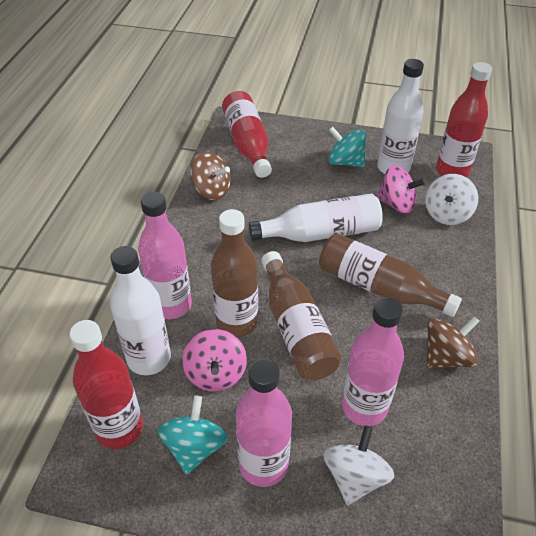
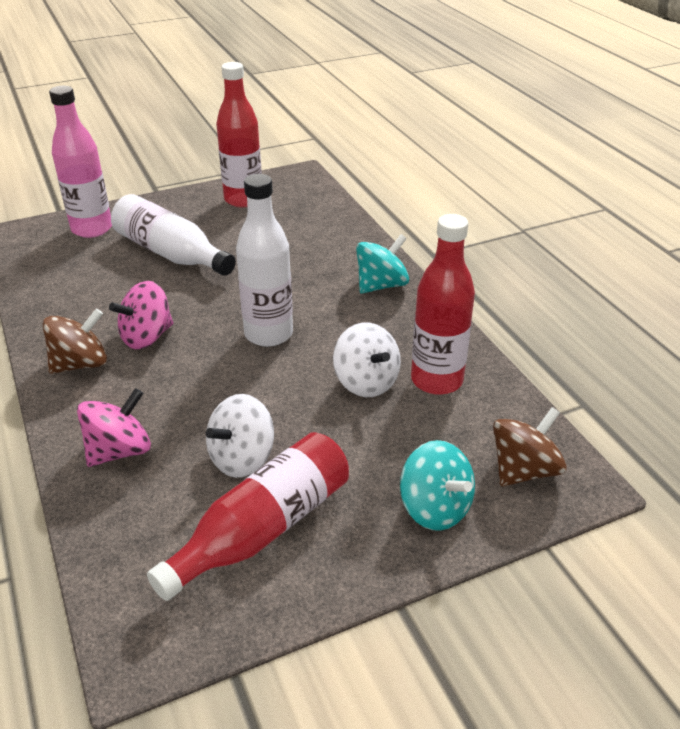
brown bottle: 3 -> 0
pink bottle: 3 -> 1
white bottle: 3 -> 2

